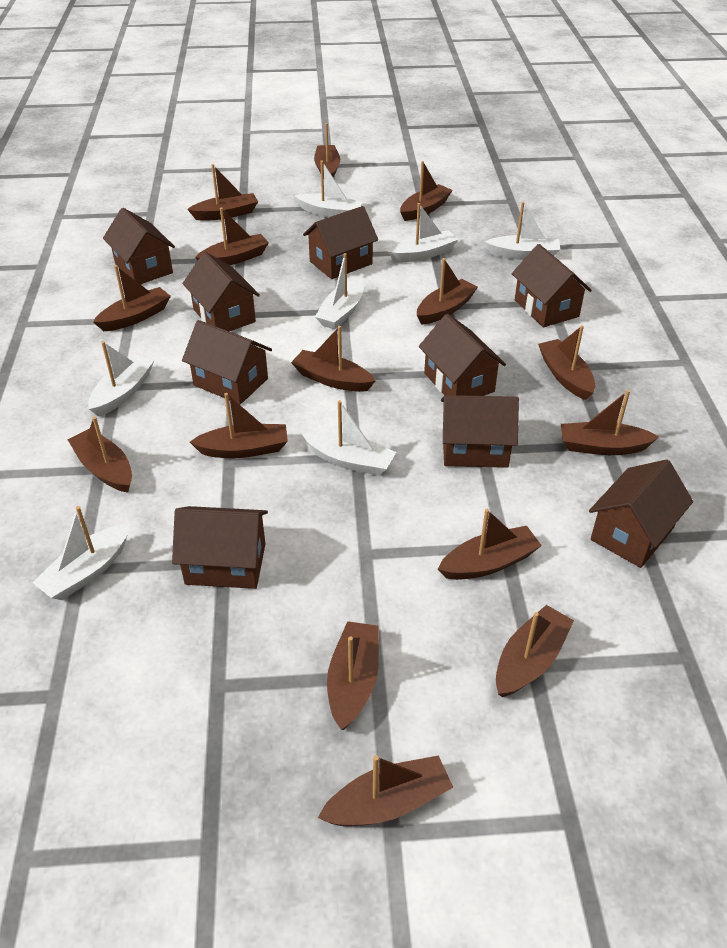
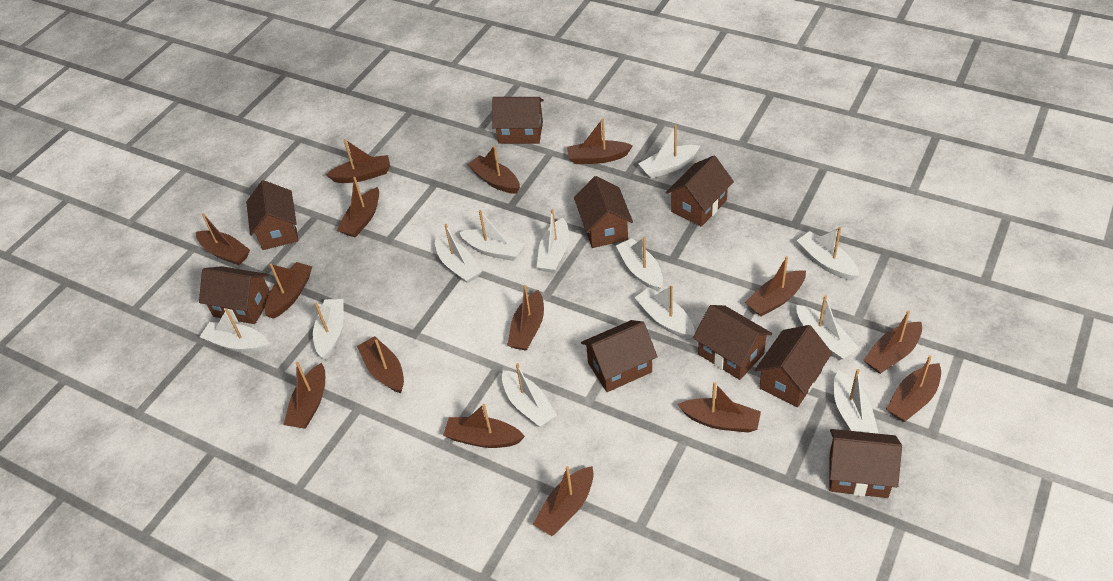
white boat: 7 -> 12

